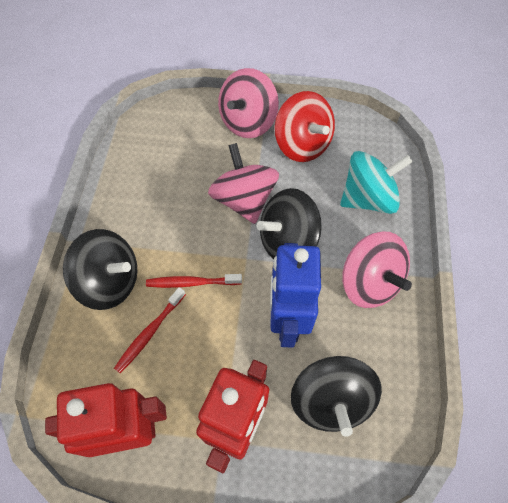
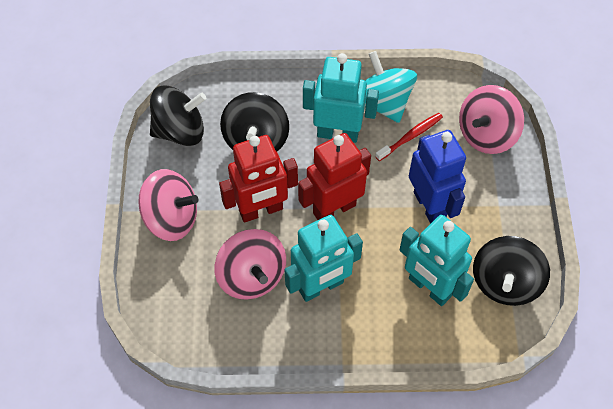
red spinning top: 1 -> 0
red toothbrush: 2 -> 1
turquoise robot: 0 -> 3

